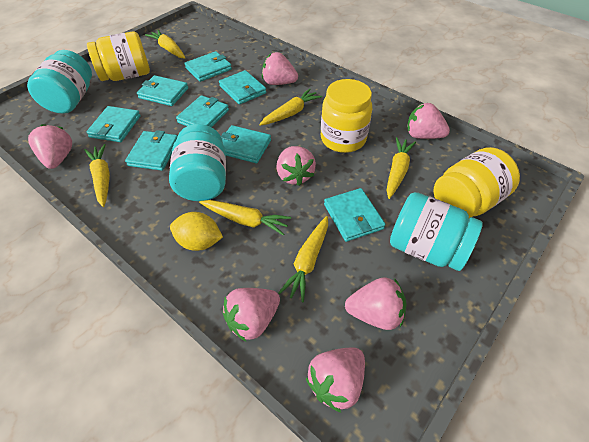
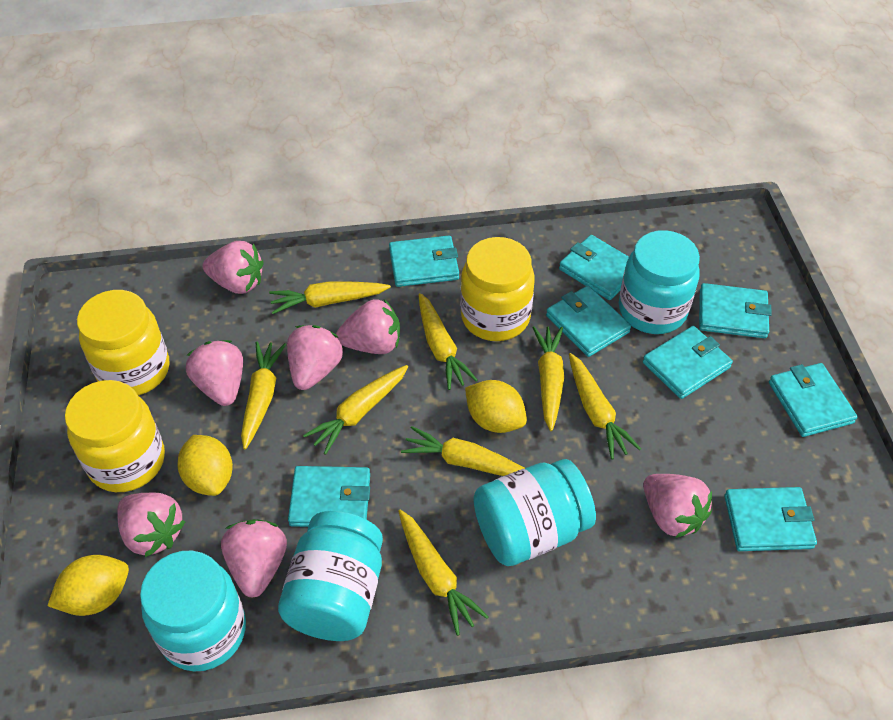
turquoise jar: 3 -> 4
yellow carrot: 6 -> 8
yellow lemon: 1 -> 3

